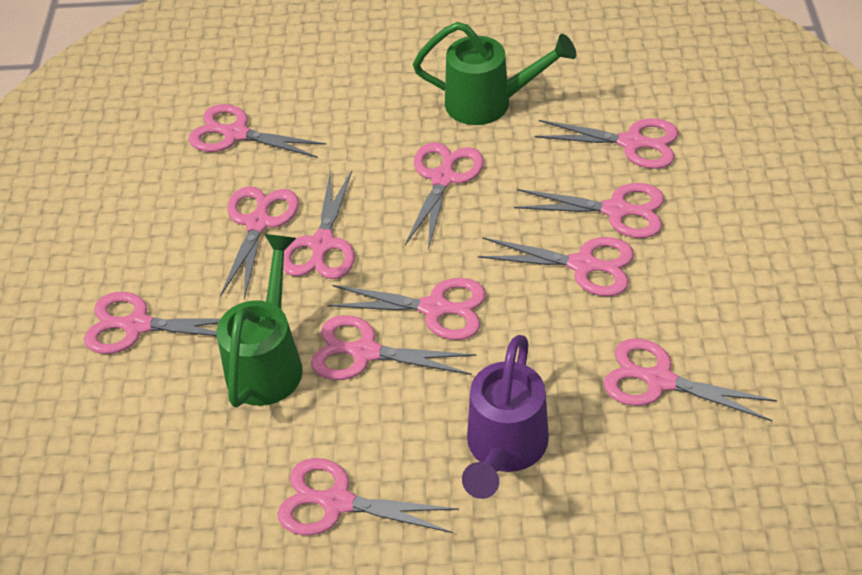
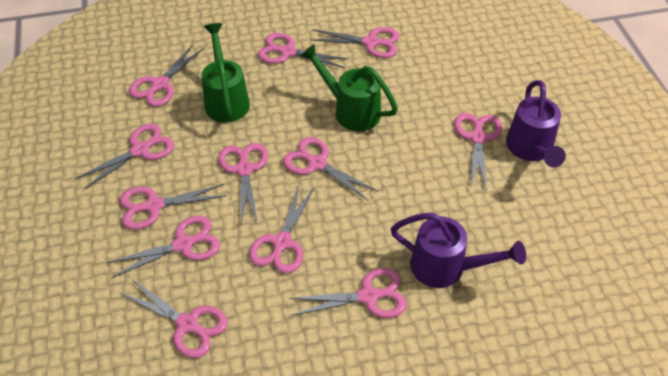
purple watering can: 1 -> 2

